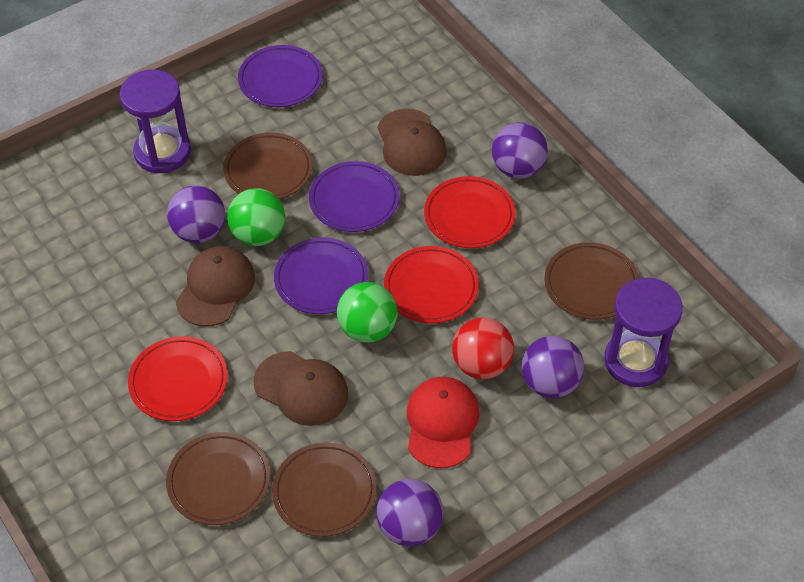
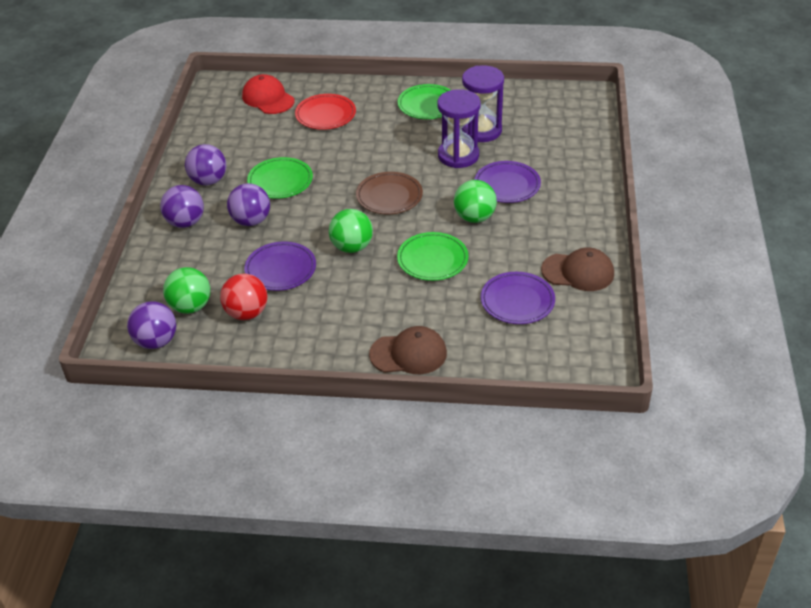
brown cap: 3 -> 2
brown plate: 4 -> 1
green ball: 2 -> 3
green plate: 0 -> 3
red plate: 3 -> 1

